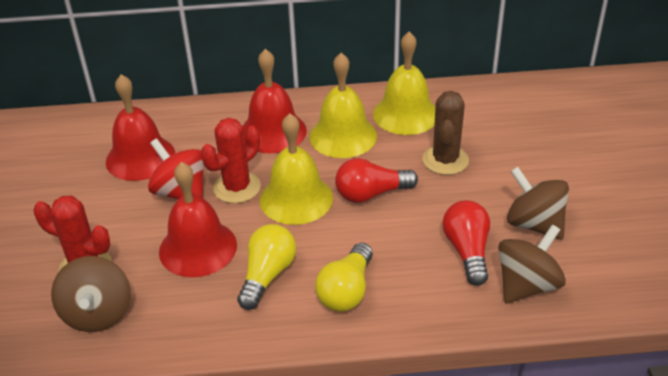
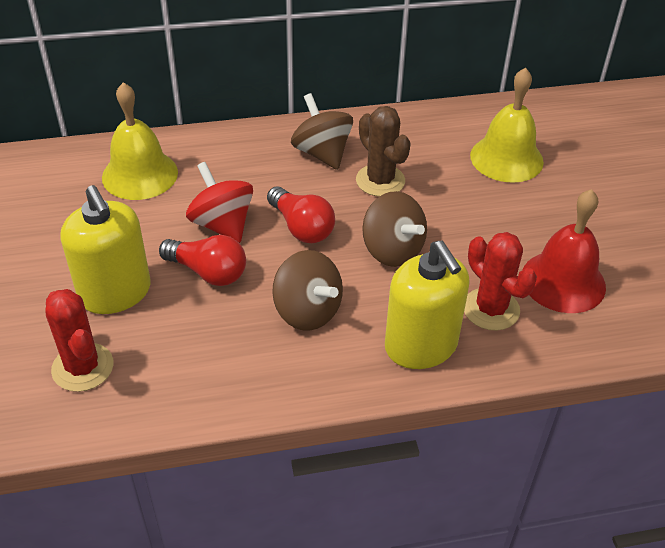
red bell: 3 -> 1
yellow bell: 3 -> 2
yellow light bulb: 2 -> 0
yellow soap dispenser: 0 -> 2

